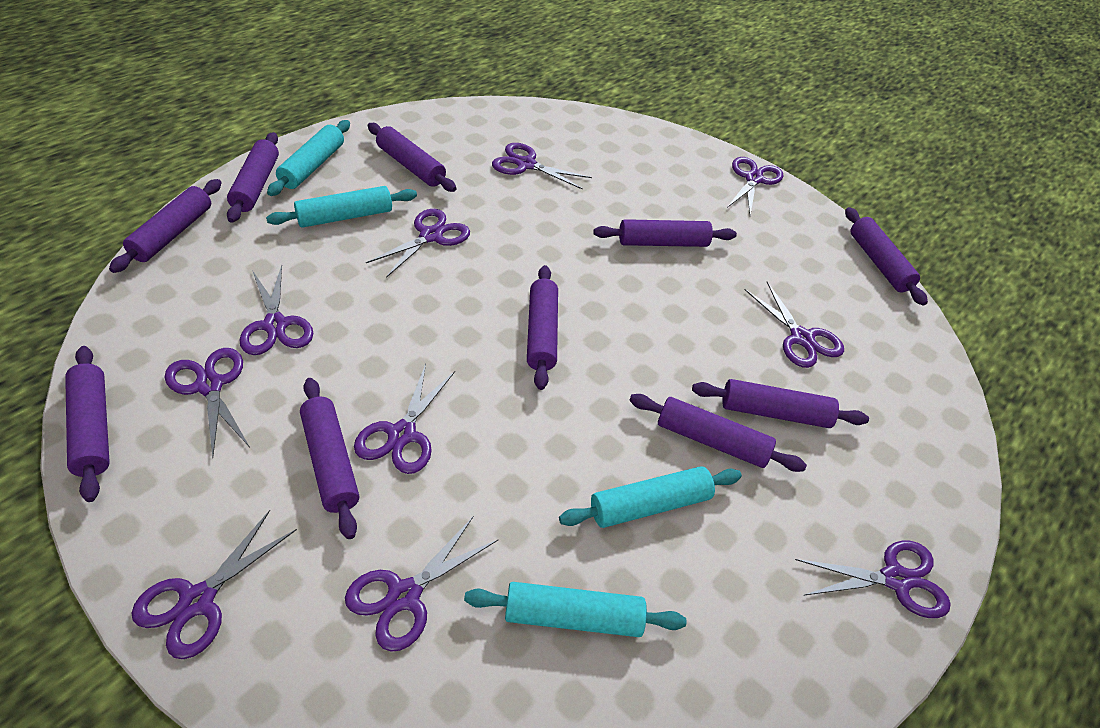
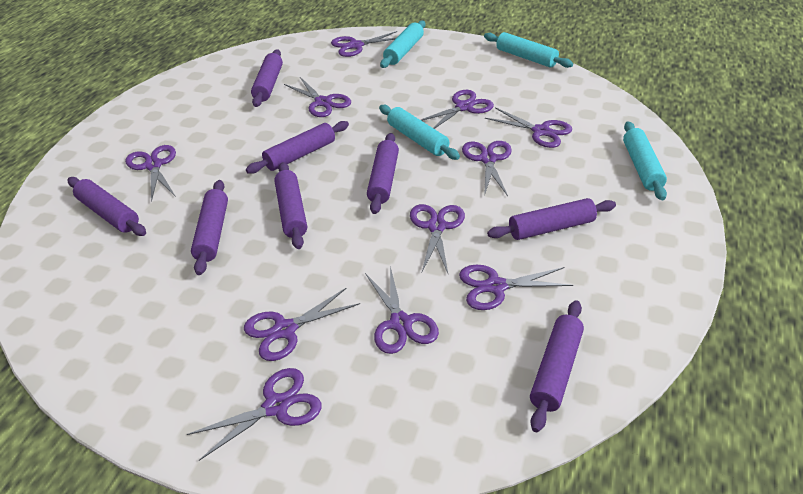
purple rolling pin: 10 -> 8
purple scissors: 10 -> 11

